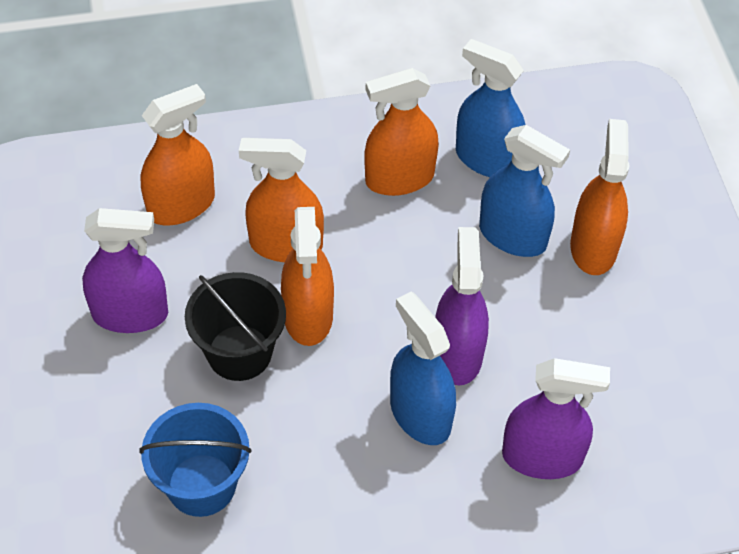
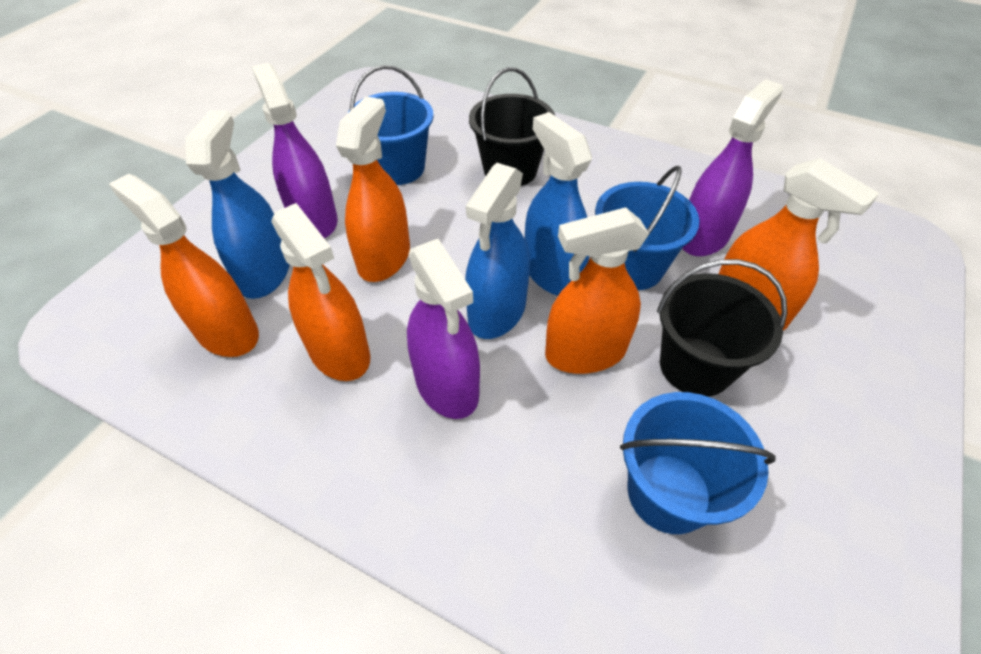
black bucket: 1 -> 2
blue bucket: 1 -> 3

